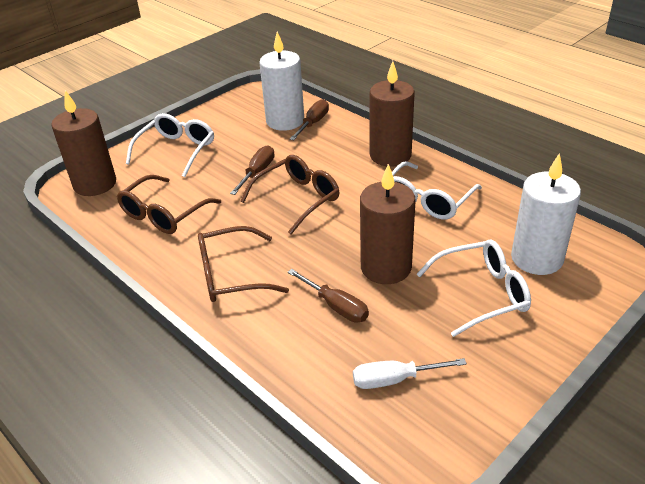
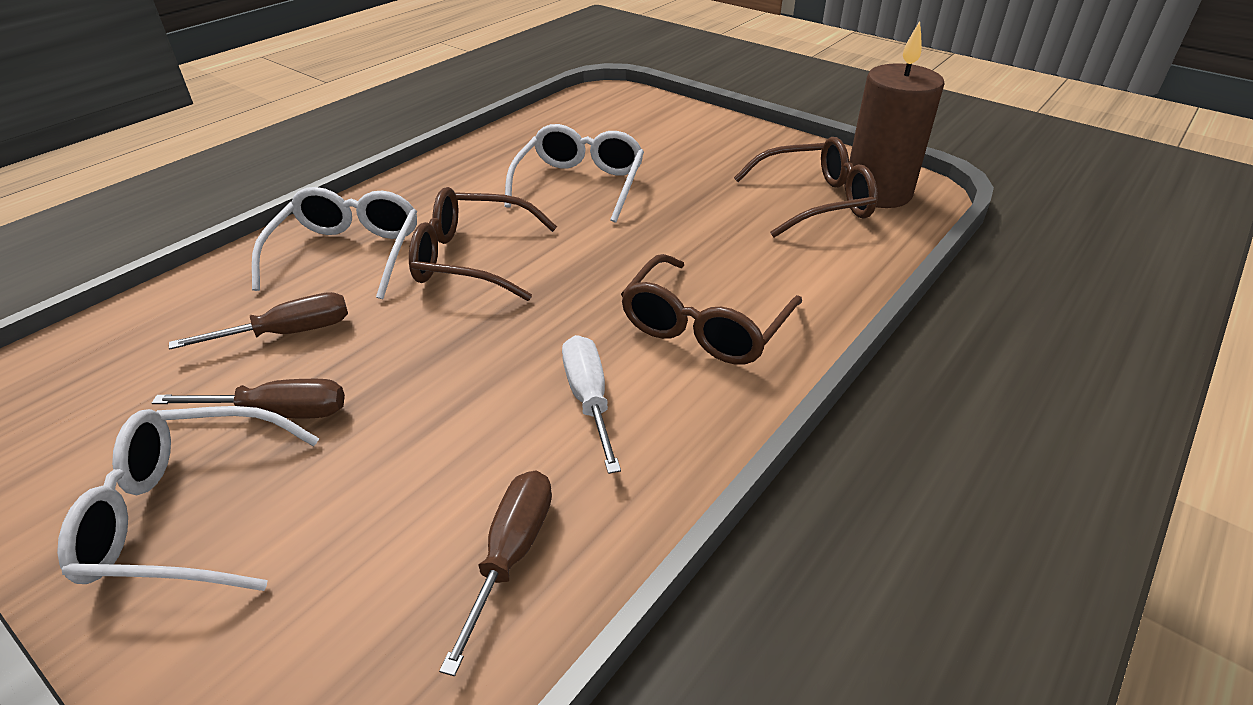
brown candle: 3 -> 1
white candle: 2 -> 0

